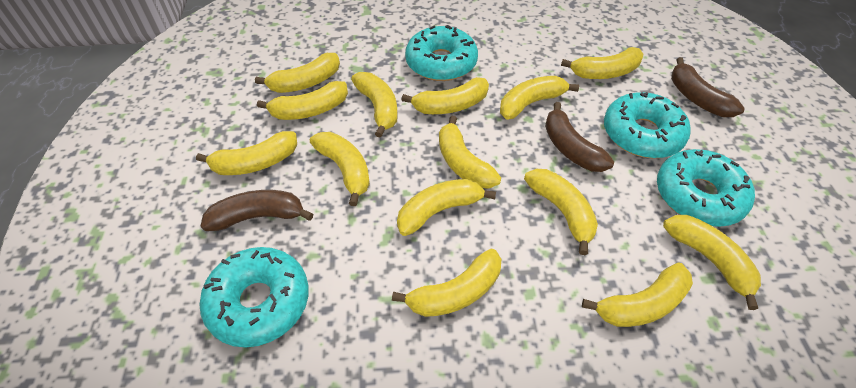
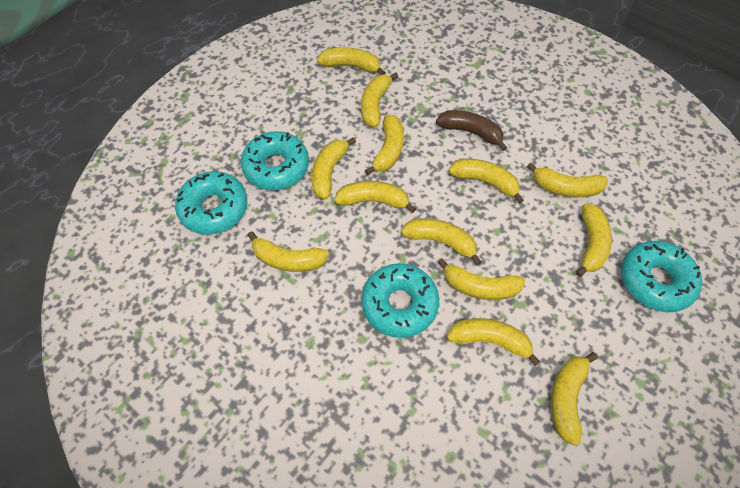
brown banana: 3 -> 1
yellow banana: 14 -> 13

